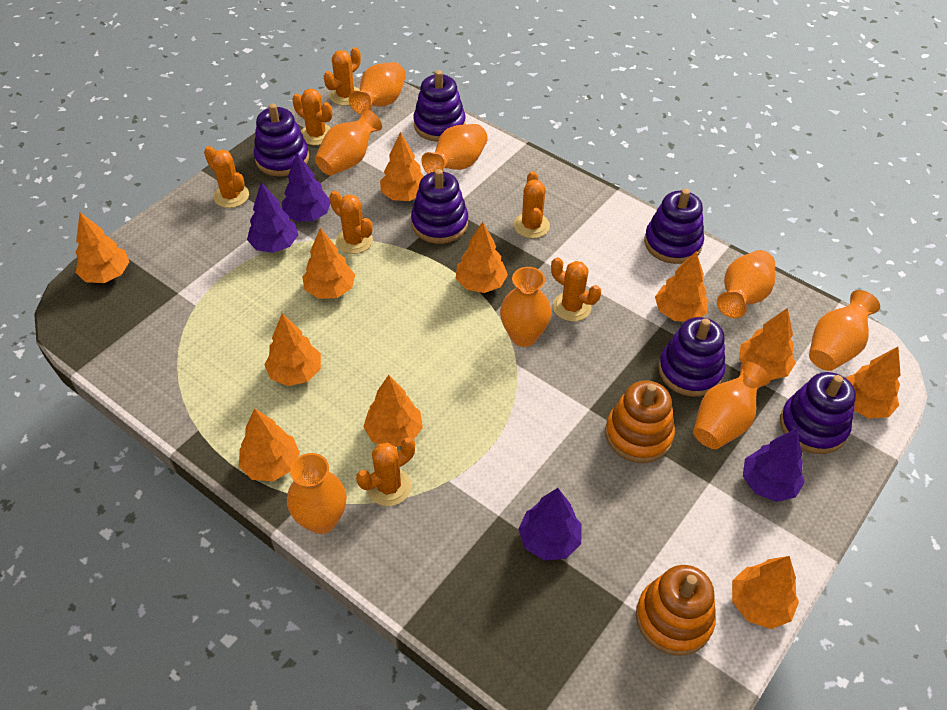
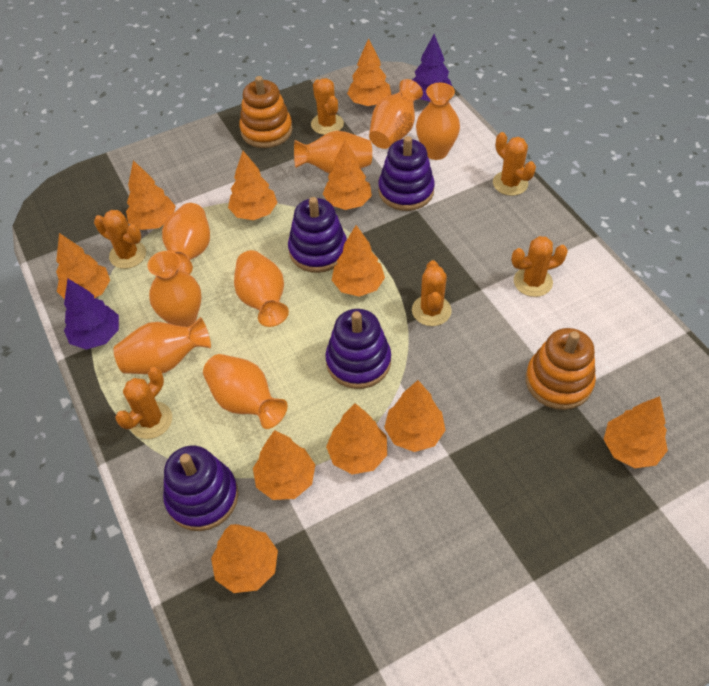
orange cactus: 7 -> 6
purple stacking toy: 6 -> 4
purple tree: 4 -> 2

